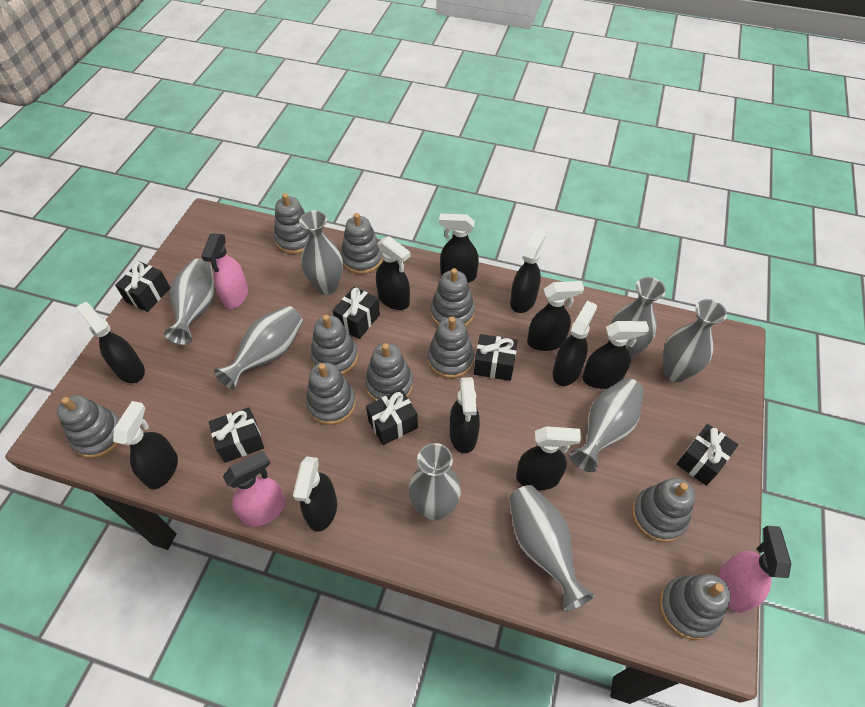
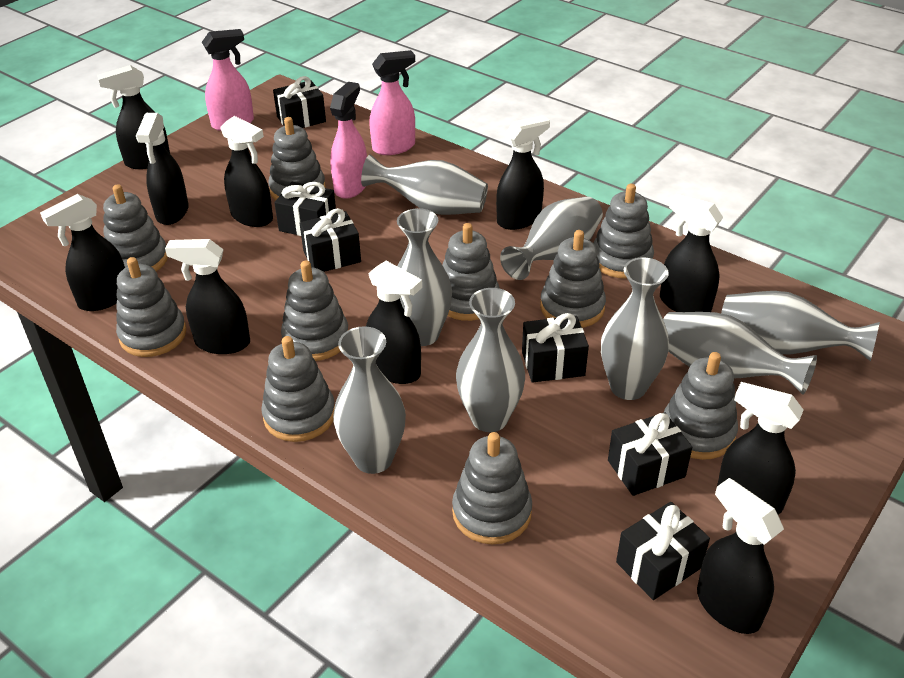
black spray bottle: 11 -> 10

